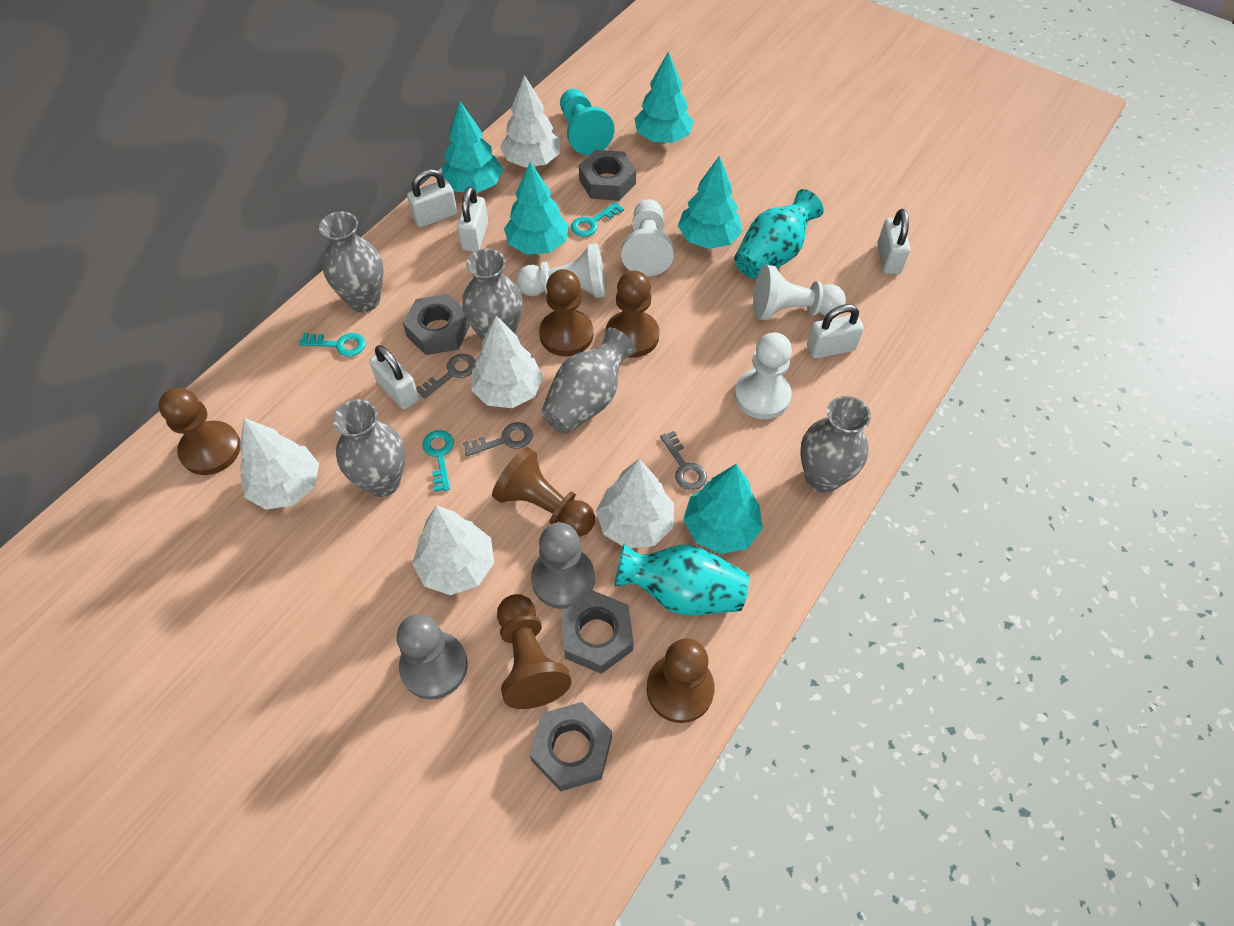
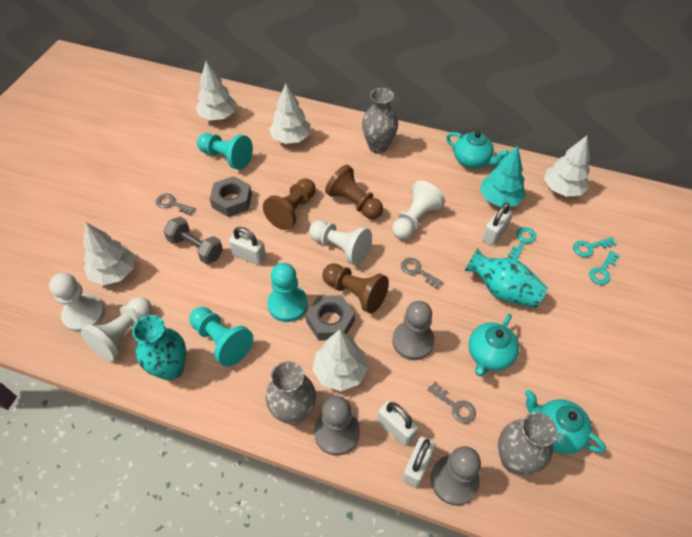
brown pawn: 6 -> 3
grey dumbbell: 0 -> 1
grey nut: 4 -> 2
grey pawn: 2 -> 3
grey vase: 5 -> 3
turquoise pawn: 1 -> 3
turquoise teapot: 0 -> 3
turquoise tree: 5 -> 1
white padlock: 5 -> 4

